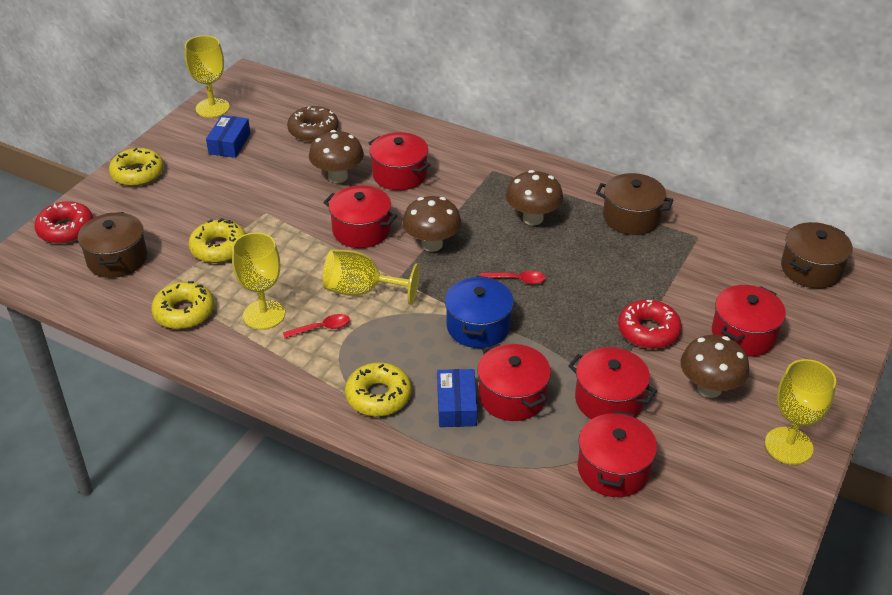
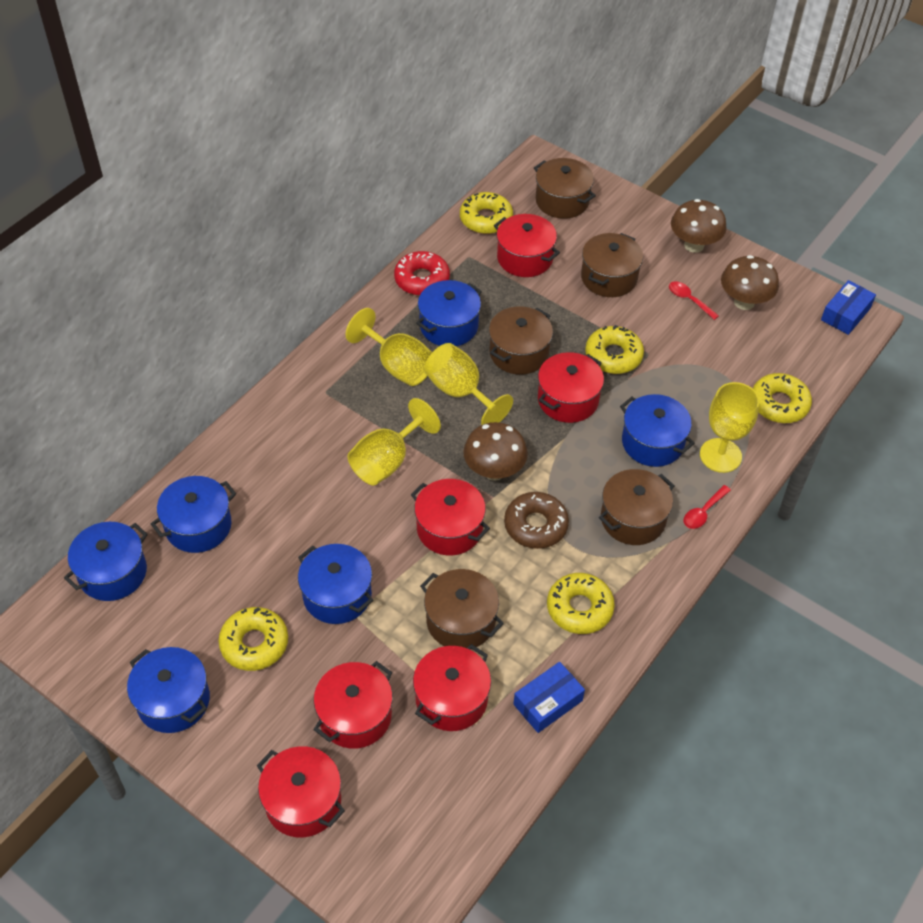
blue pot: 1 -> 6
brown mushroom: 4 -> 3
brown pot: 3 -> 5
red donut: 2 -> 1
yellow donut: 4 -> 5

